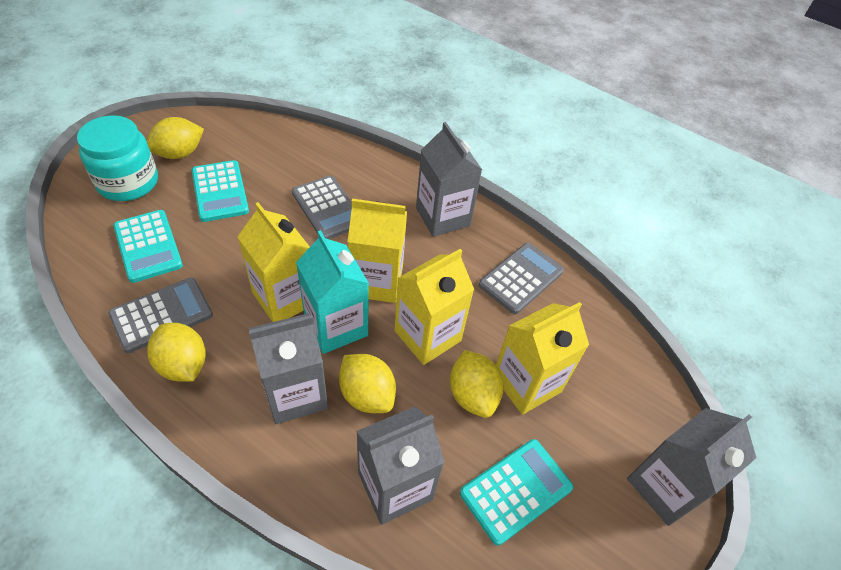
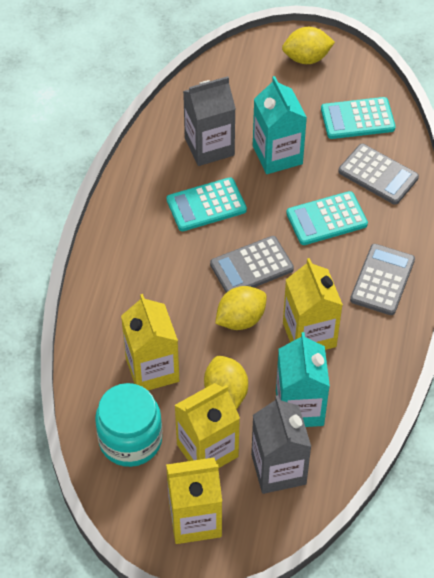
grey carton: 4 -> 2
turquoise carton: 1 -> 2
yellow lemon: 4 -> 3

